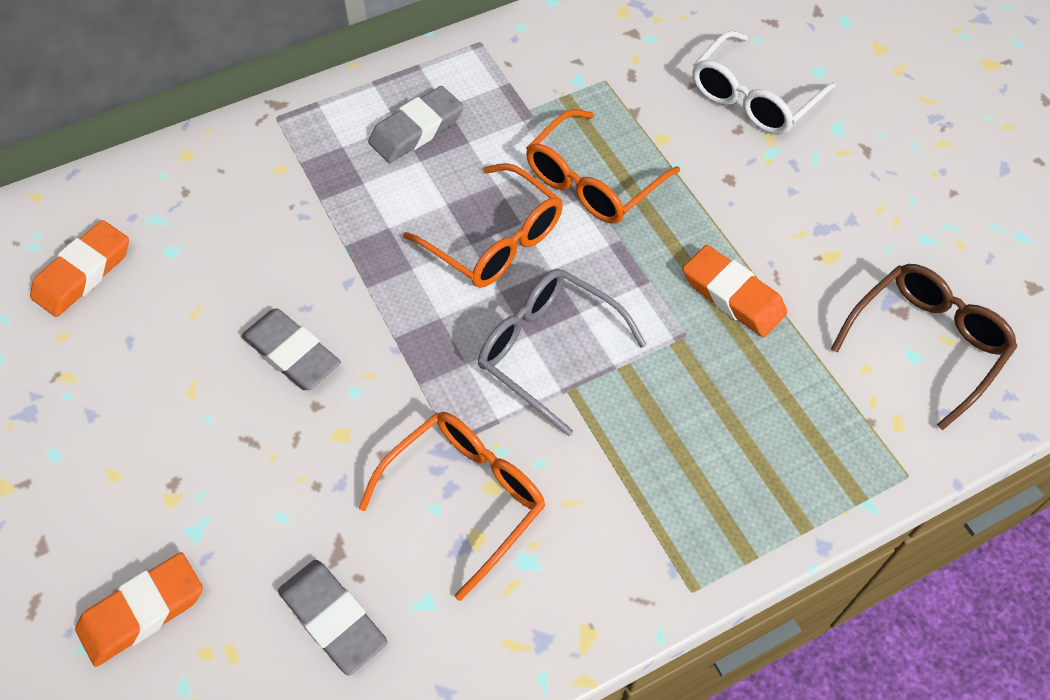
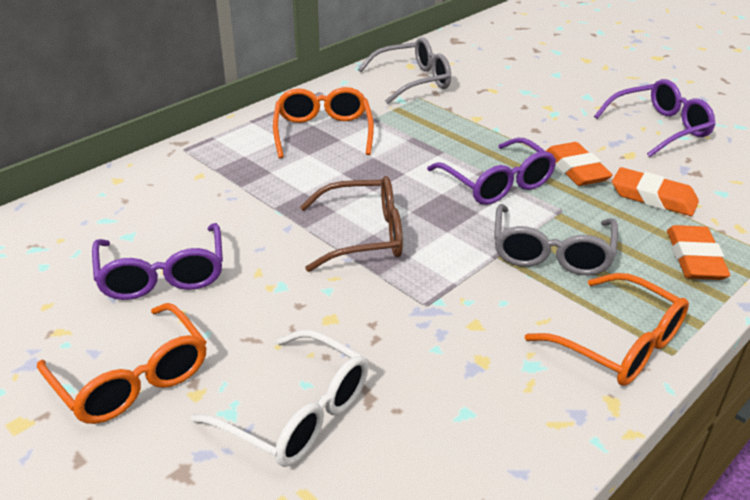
grey eraser: 3 -> 0
grey glasses: 1 -> 2
purple glasses: 0 -> 3

